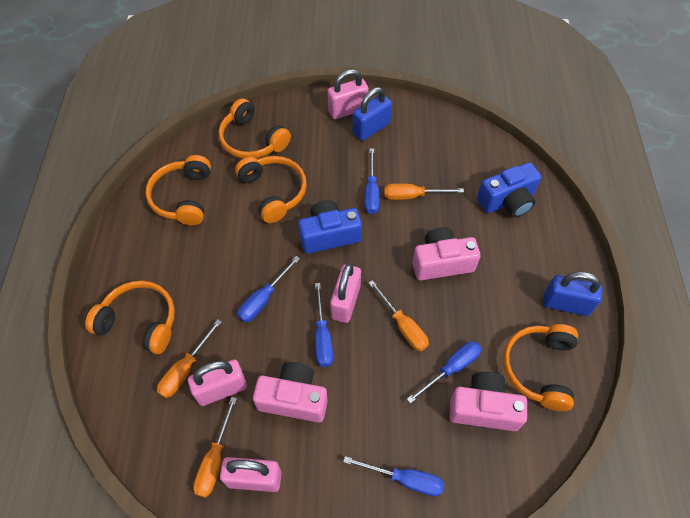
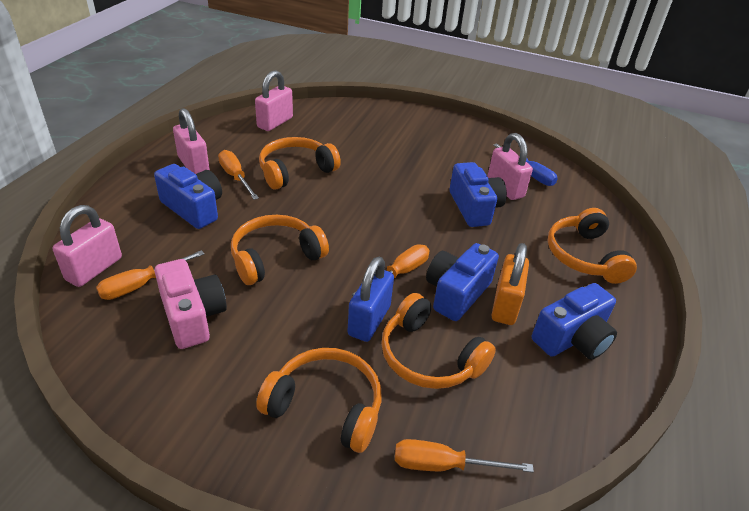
blue camera: 2 -> 4
blue padlock: 2 -> 1
blue screwdriver: 5 -> 1
orange padlock: 0 -> 1
pink camera: 3 -> 1

